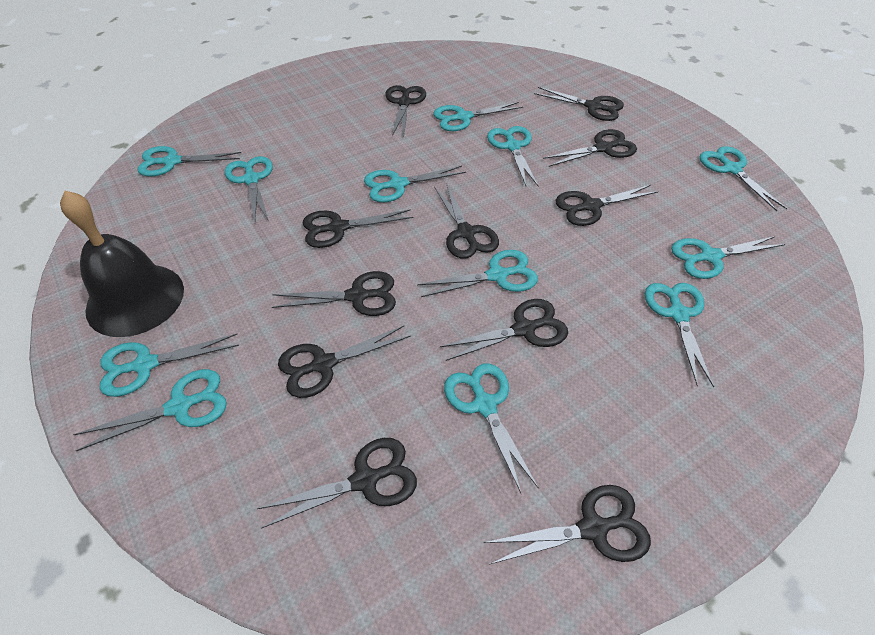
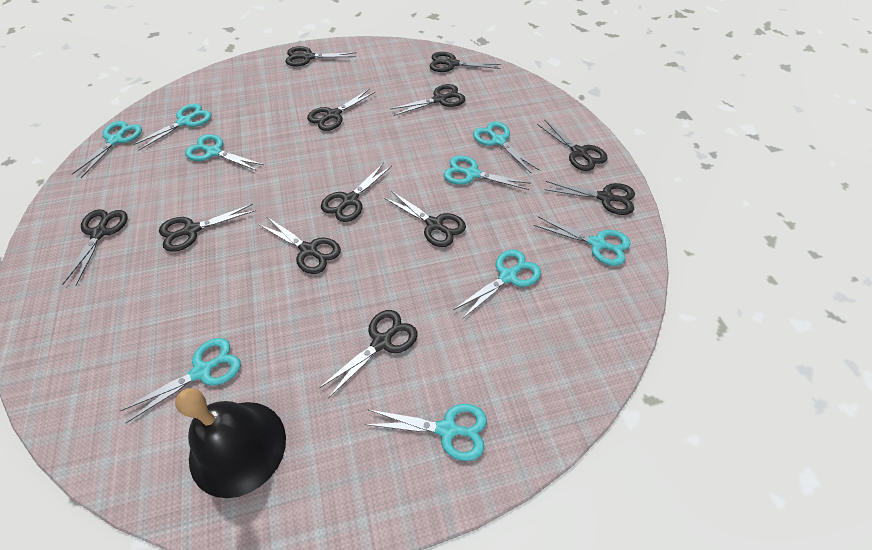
black scissors: 11 -> 12
turquoise scissors: 12 -> 9

